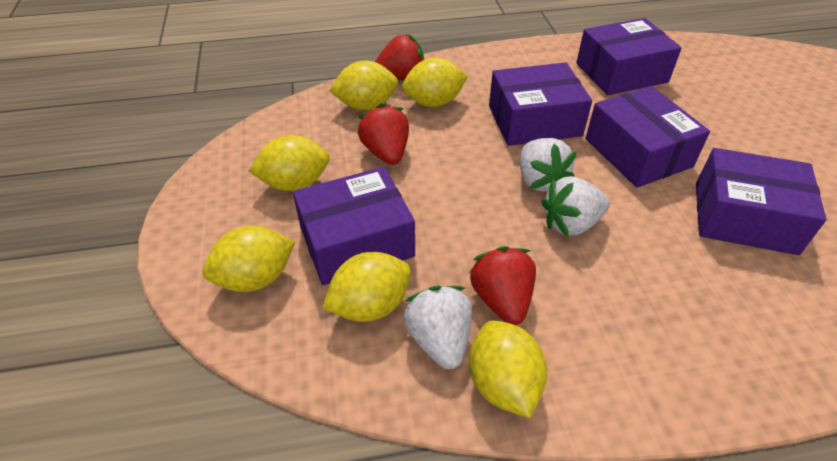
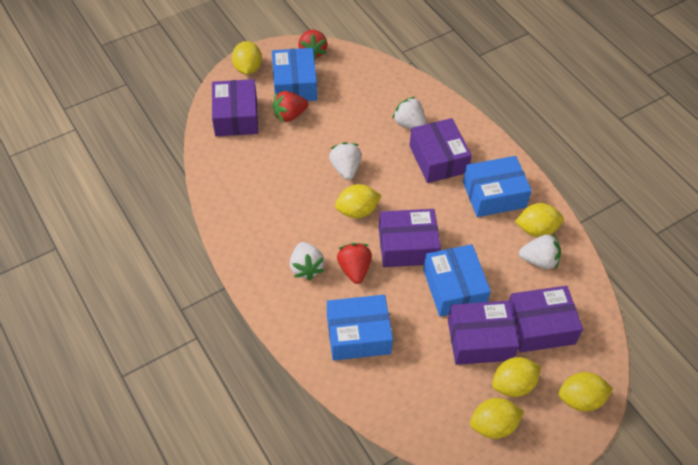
blue box: 0 -> 4
white strawberry: 3 -> 4

